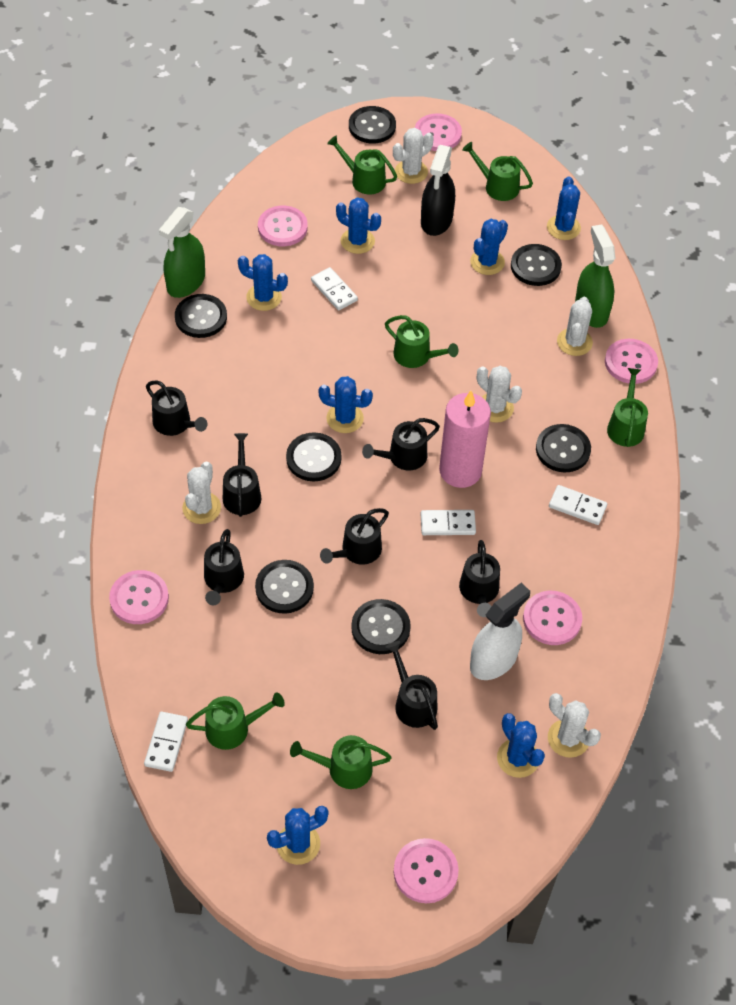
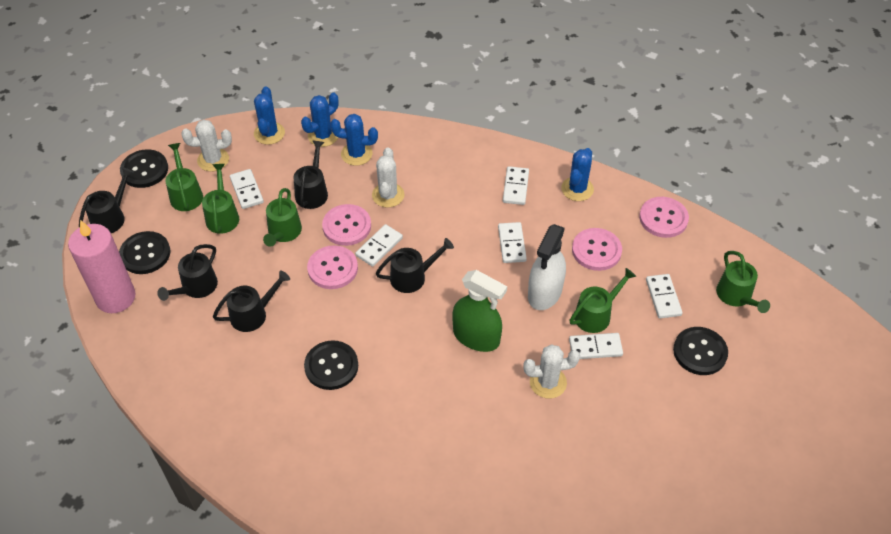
black button: 7 -> 4
black spray bottle: 1 -> 0
black watering can: 7 -> 5
blue cactus: 7 -> 4
green spray bottle: 2 -> 1
green watering can: 6 -> 5
pink button: 6 -> 4
white cactus: 5 -> 3
white domino: 4 -> 6

